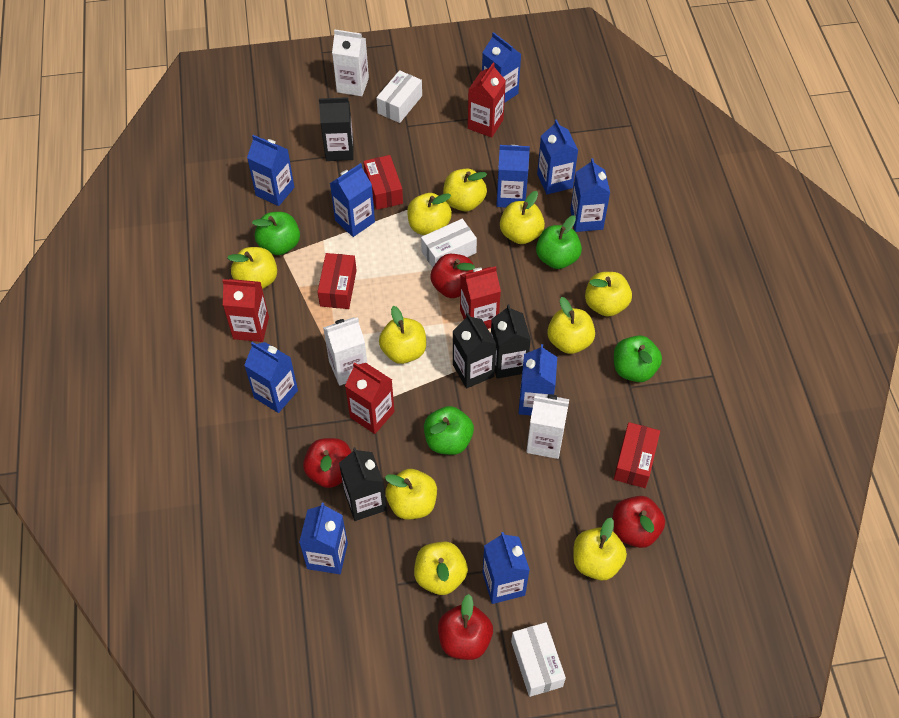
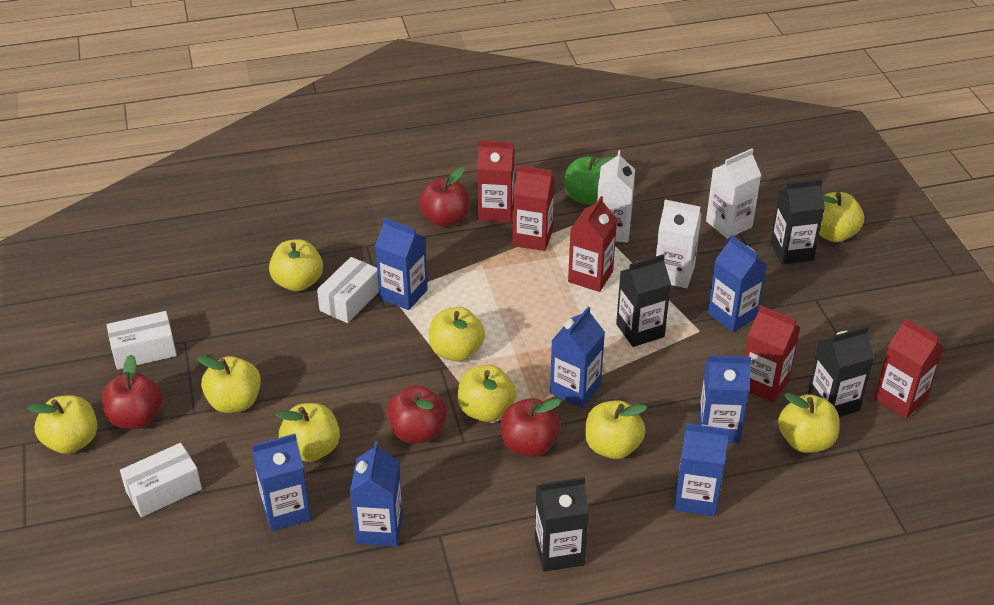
blue carton: 10 -> 7
green apple: 4 -> 1
red box: 3 -> 0
red carton: 4 -> 5
yellow apple: 10 -> 9

